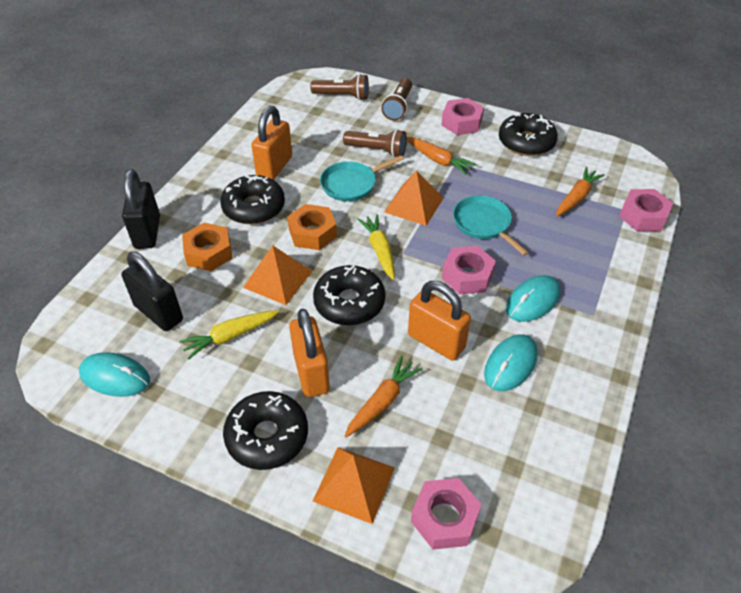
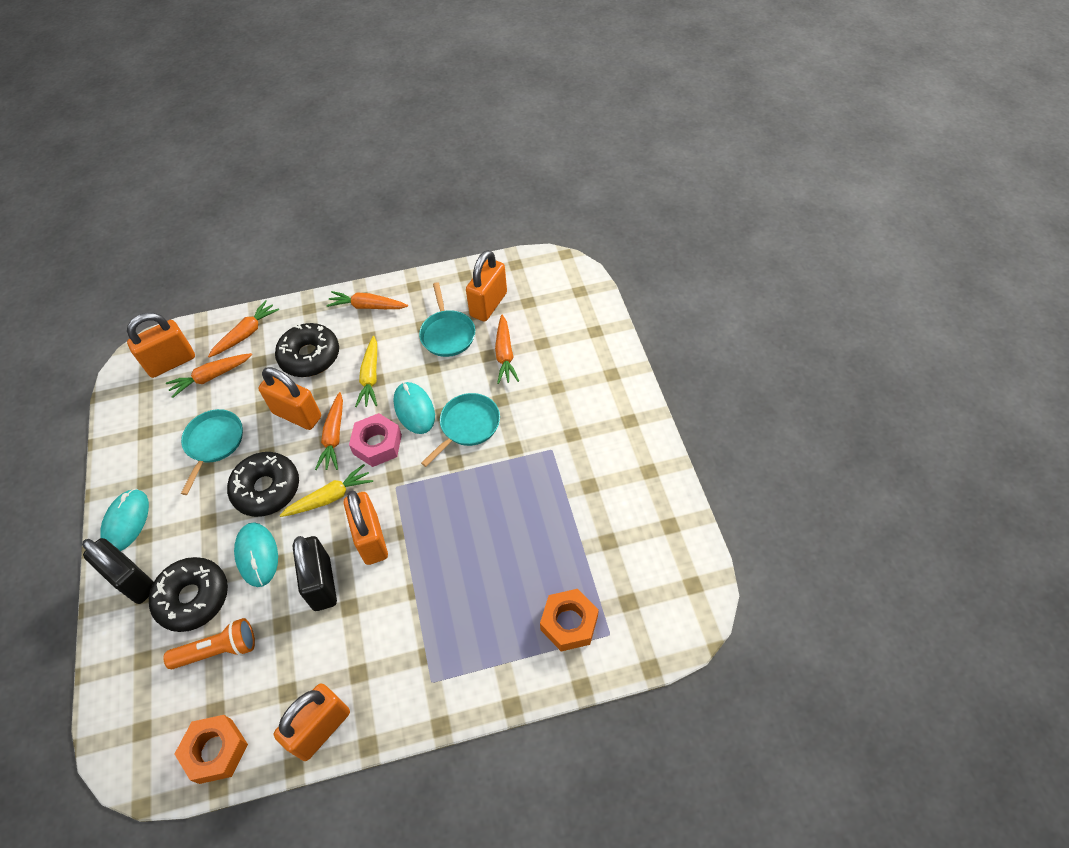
black donut: 4 -> 3
brown flashlight: 3 -> 0
orange carrot: 3 -> 5
orange flashlight: 0 -> 1
orange padlock: 3 -> 5
orange pyramid: 3 -> 0
pink nut: 4 -> 1
turquoise pan: 2 -> 3

